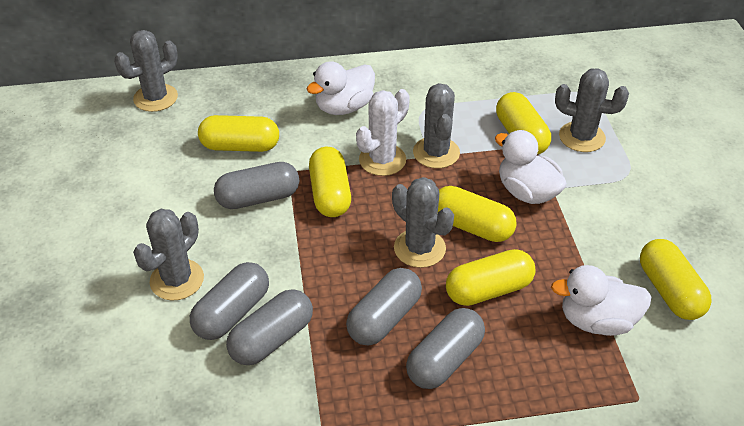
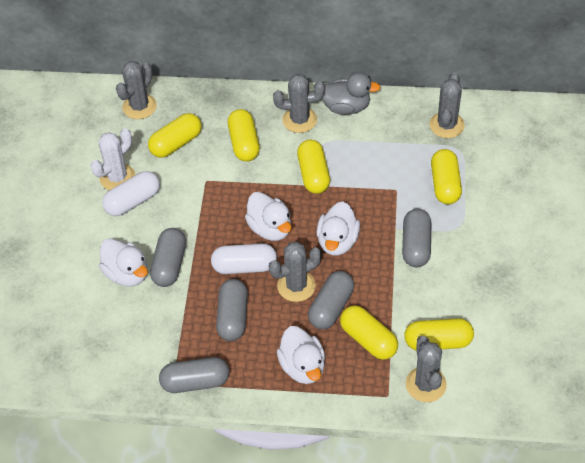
grey duck: 0 -> 1
white capsule: 0 -> 2
white duck: 3 -> 4

